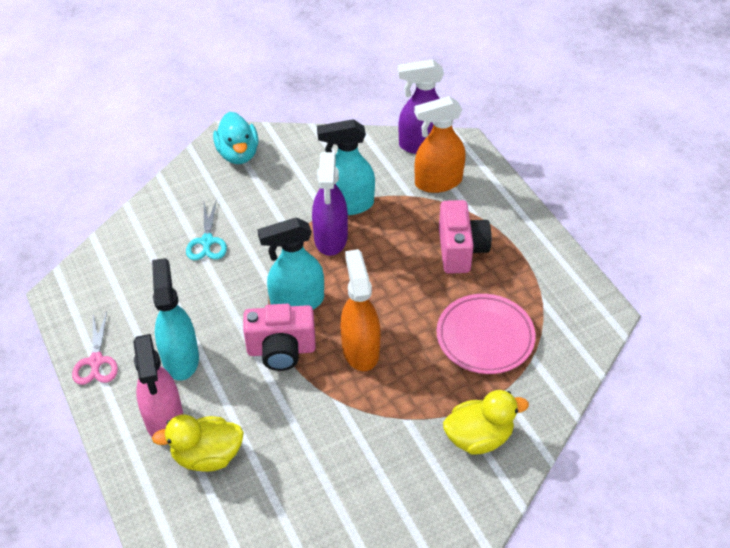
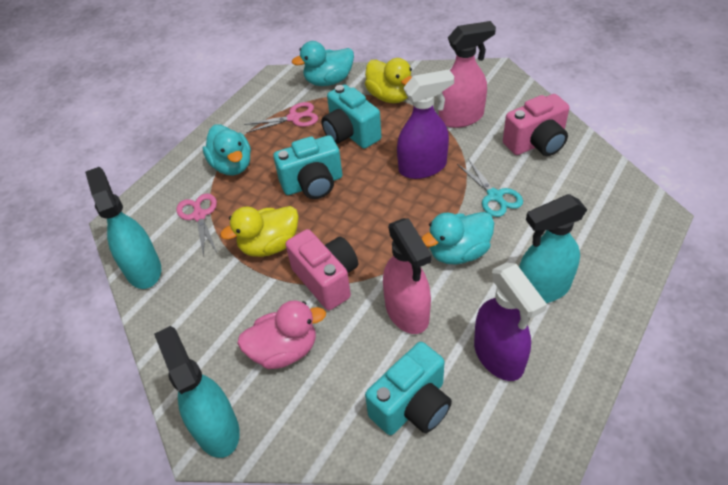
orange spray bottle: 2 -> 0
pink duck: 0 -> 1
pink plate: 1 -> 0
pink scissors: 1 -> 2
pink spray bottle: 1 -> 2
turquoise camera: 0 -> 3
turquoise duck: 1 -> 3

